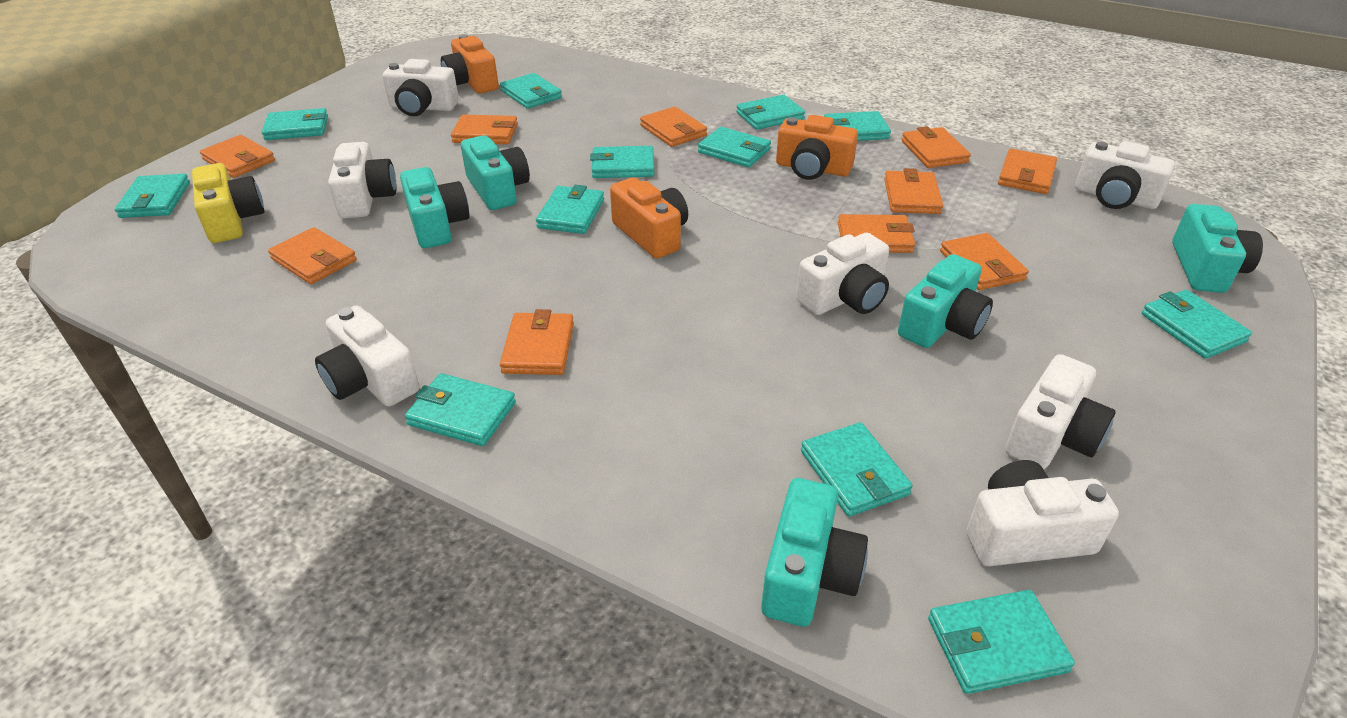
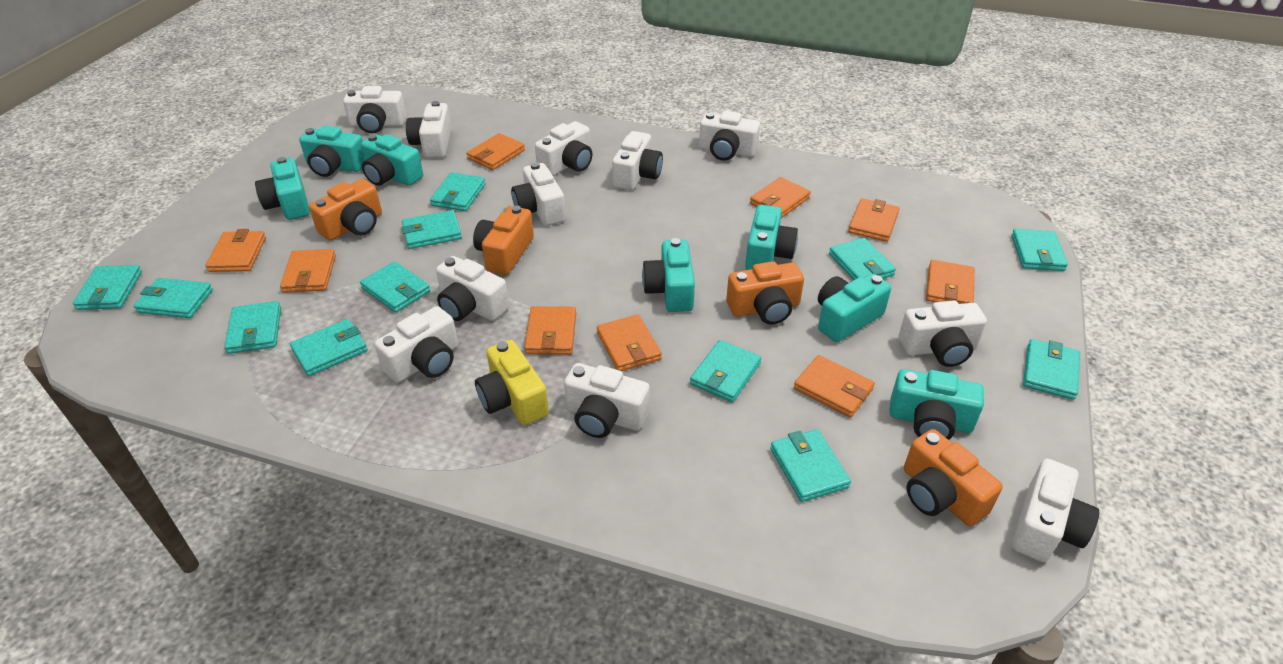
orange camera: 3 -> 4
orange wallet: 10 -> 9
turquoise camera: 5 -> 7
white camera: 7 -> 11

